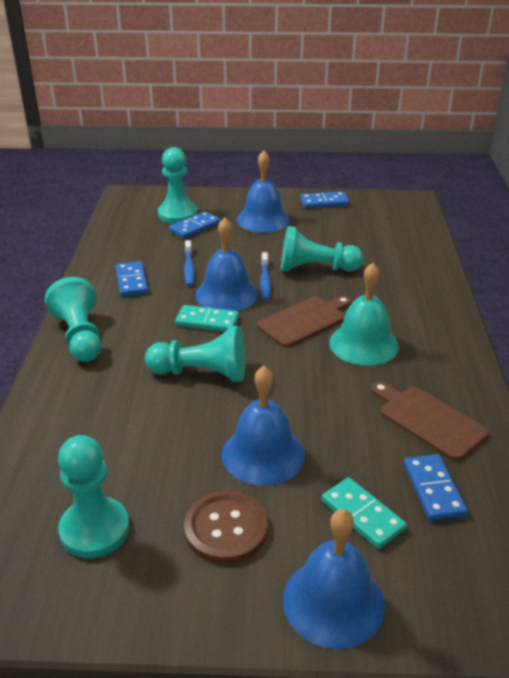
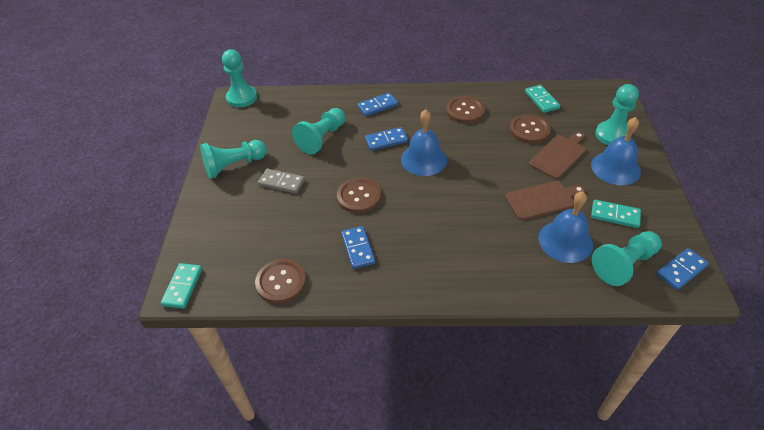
blue bell: 4 -> 3
blue toothbrush: 2 -> 0
brown button: 1 -> 4
grey domino: 0 -> 1
turquoise bell: 1 -> 0
turquoise domino: 2 -> 3

